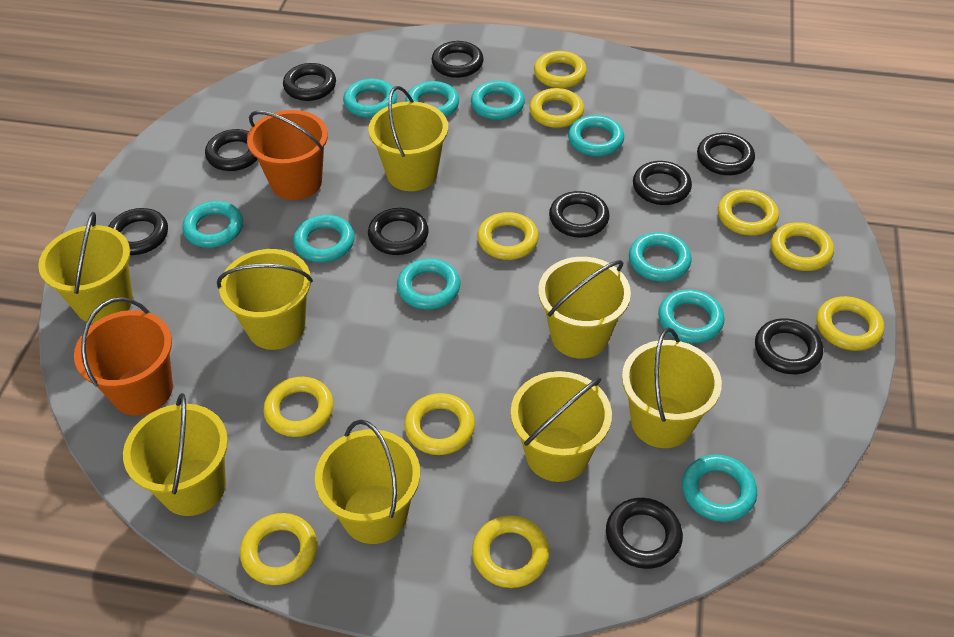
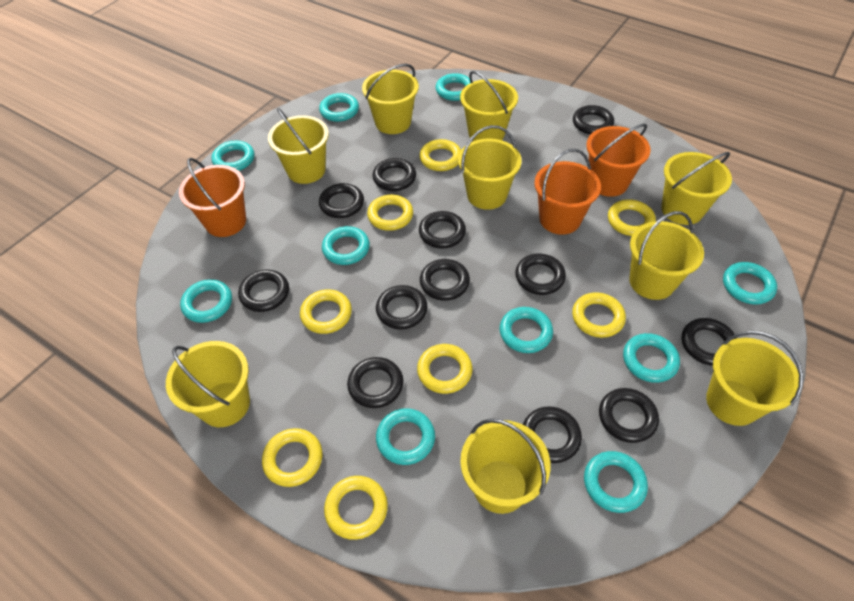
black ring: 10 -> 12
orange bucket: 2 -> 3
yellow bucket: 8 -> 9
yellow ring: 10 -> 8

